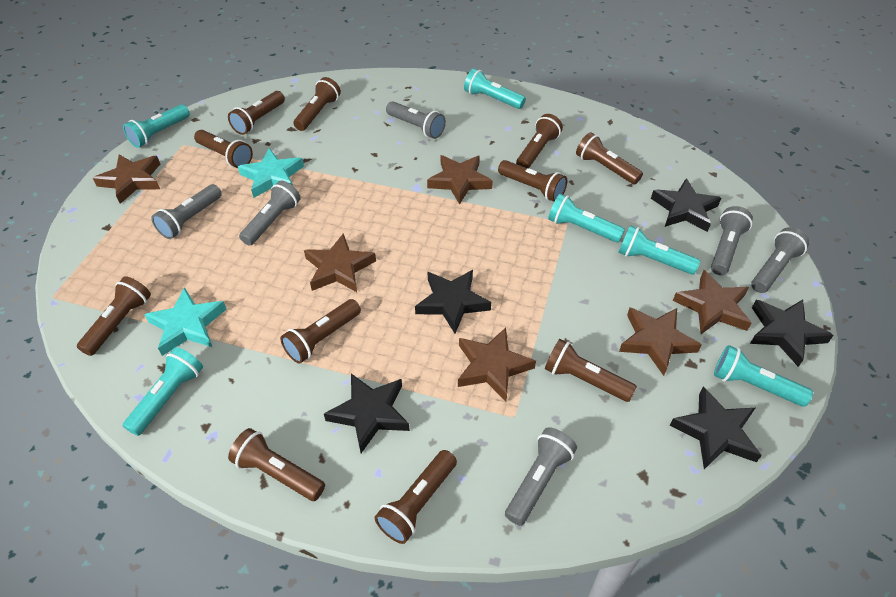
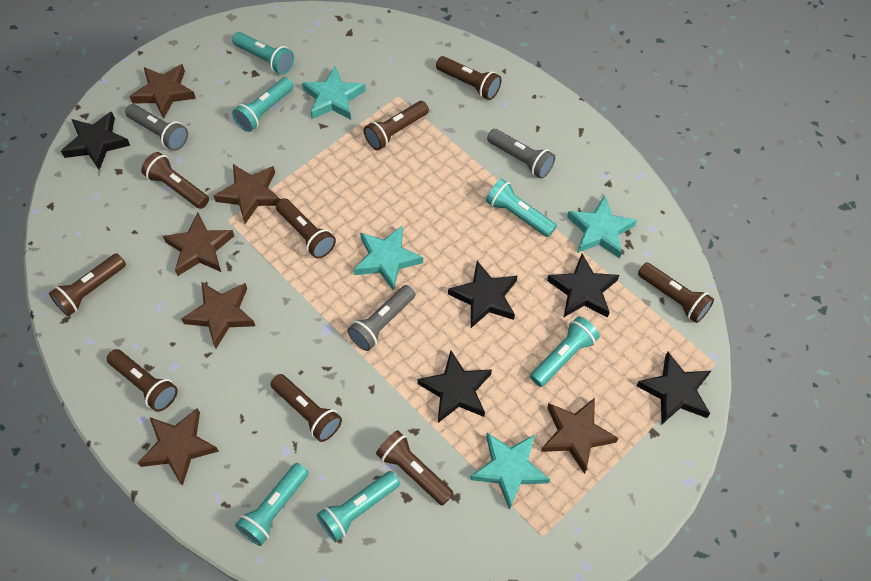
brown flashlight: 11 -> 9
grey flashlight: 6 -> 3
turquoise star: 2 -> 4

